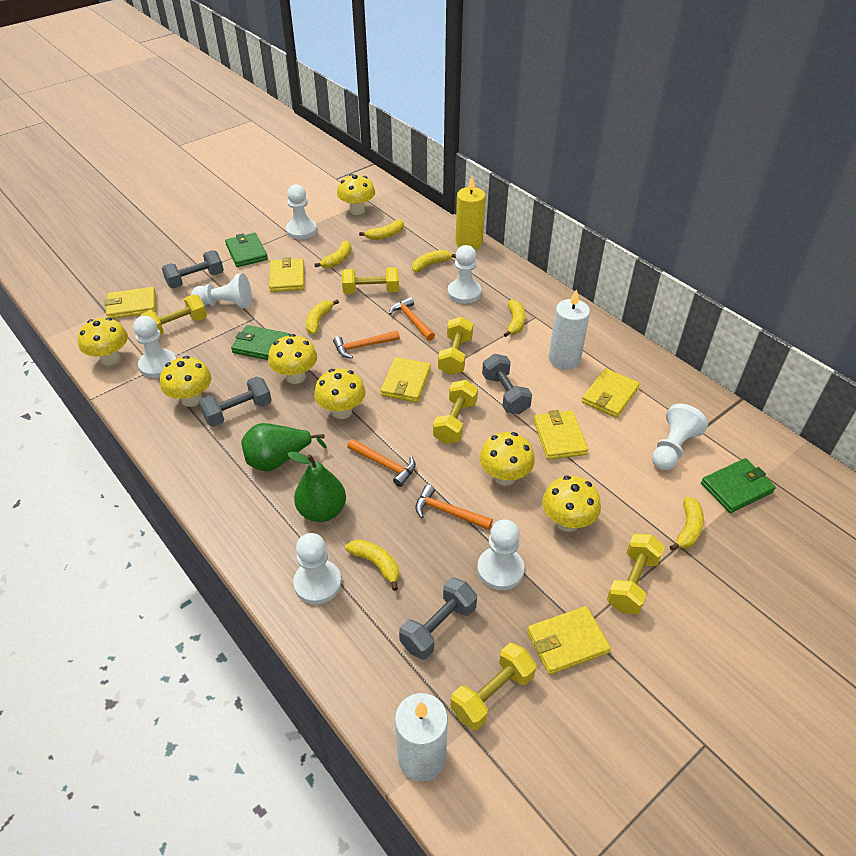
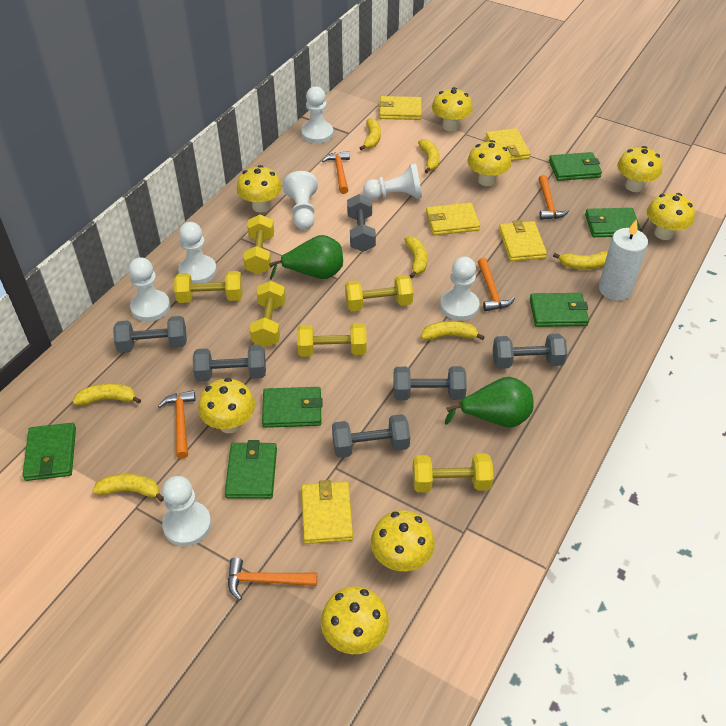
green wallet: 3 -> 6
grey dumbbell: 4 -> 6
orange hammer: 4 -> 5
white candle: 2 -> 1
yellow candle: 1 -> 0
yellow mushroom: 7 -> 8
yellow wallet: 6 -> 5

